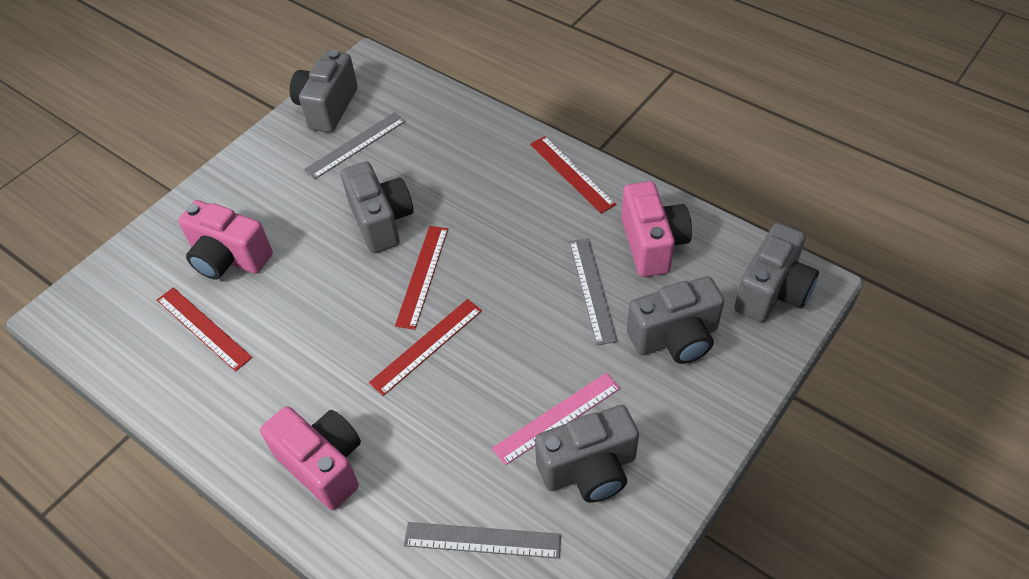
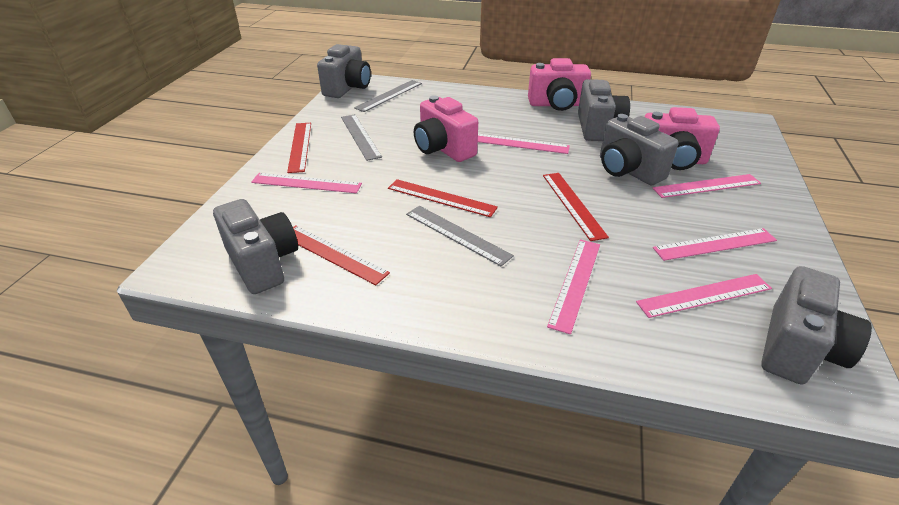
pink ruler: 1 -> 6

